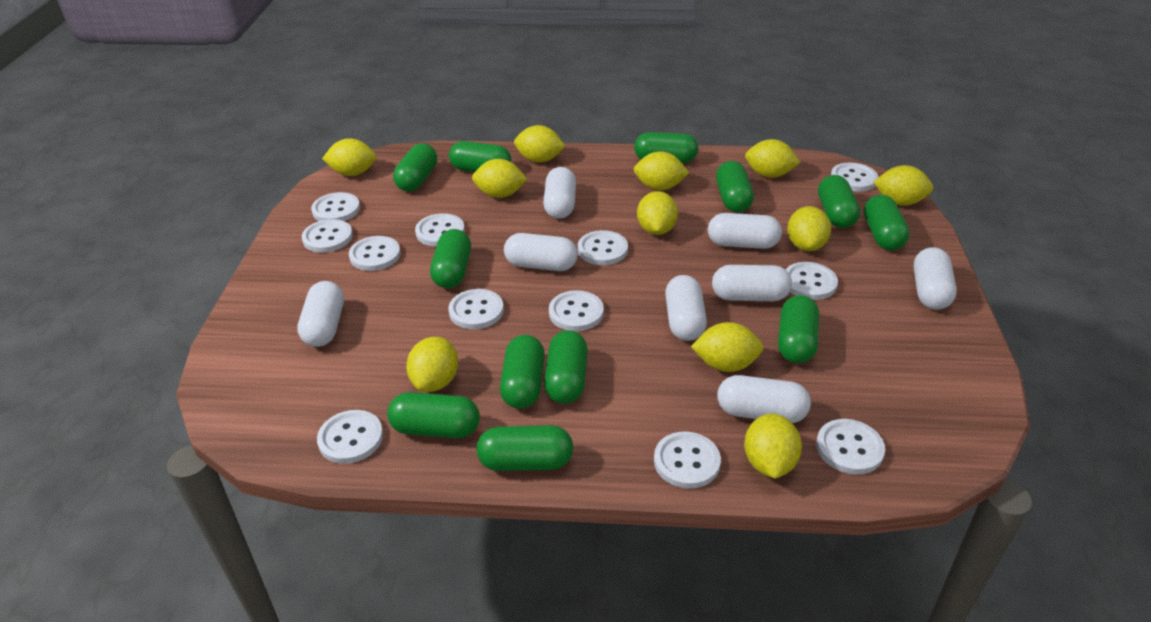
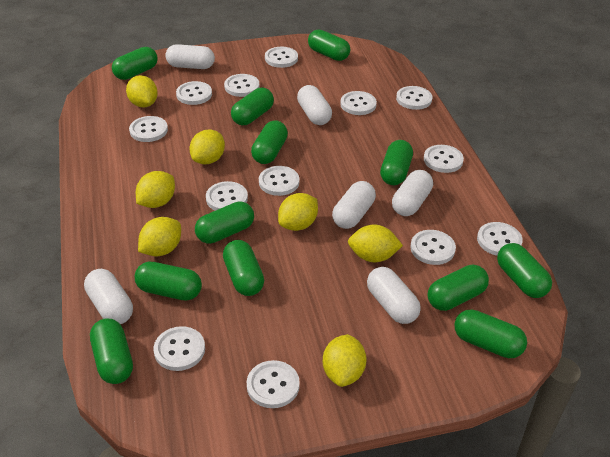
white button: 12 -> 13
white capsule: 8 -> 6
yellow lemon: 11 -> 7

